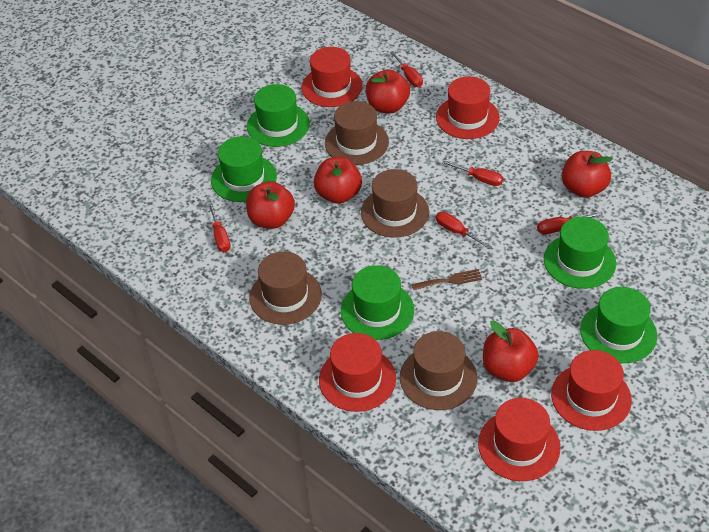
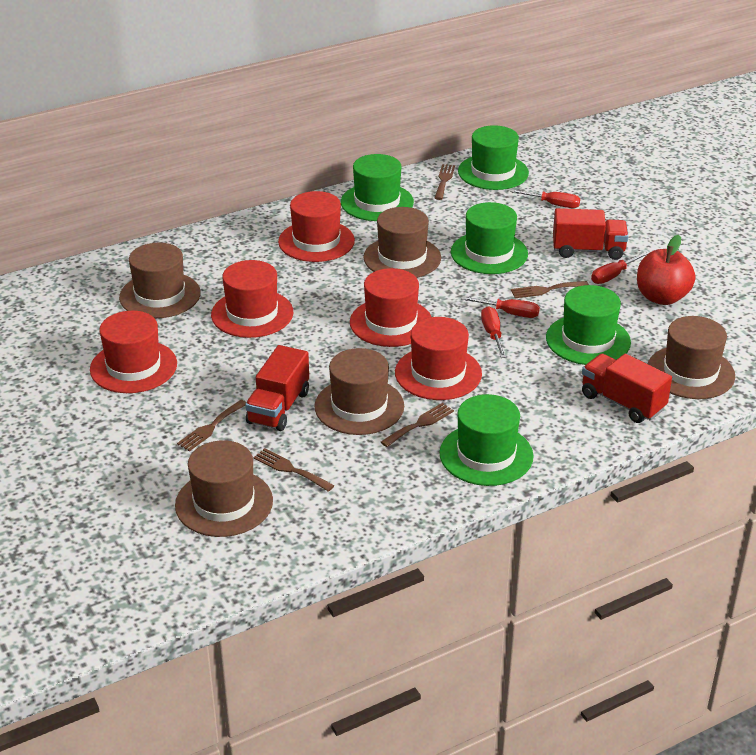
brown fork: 1 -> 5
brown hat: 4 -> 5
red apple: 5 -> 1
red screwdriver: 5 -> 4
red truck: 0 -> 3

